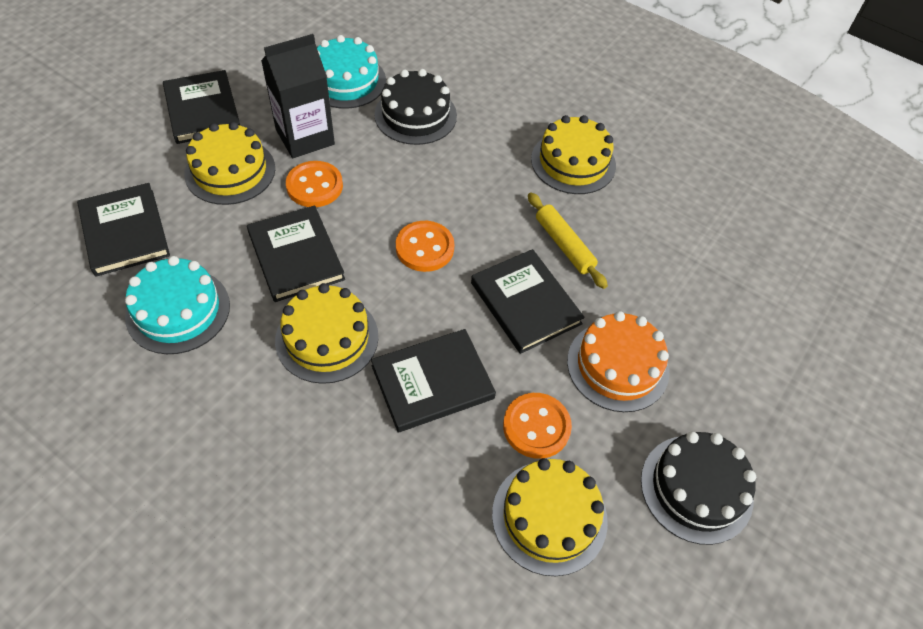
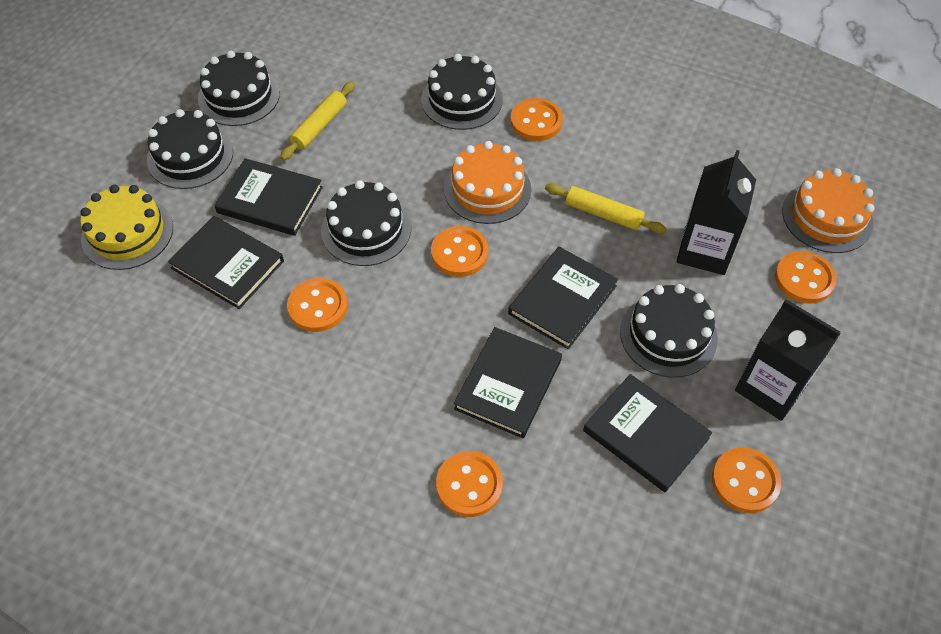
black cake: 2 -> 5
black carton: 1 -> 2
orange button: 3 -> 6
orange cake: 1 -> 2
turquoise cake: 2 -> 0
yellow cake: 4 -> 1
yellow rolling pin: 1 -> 2

